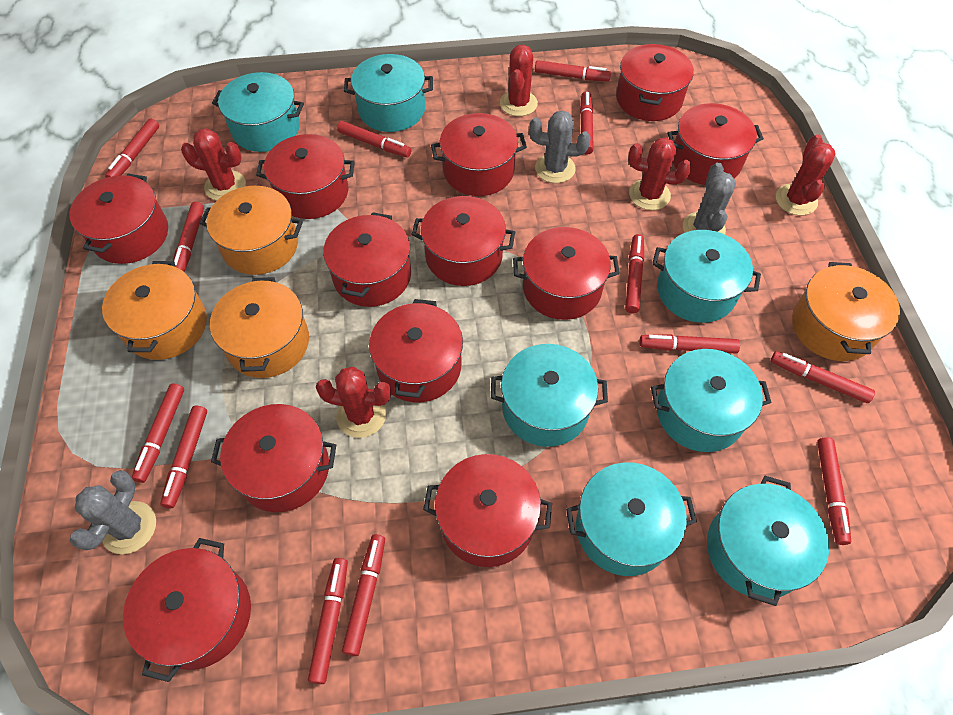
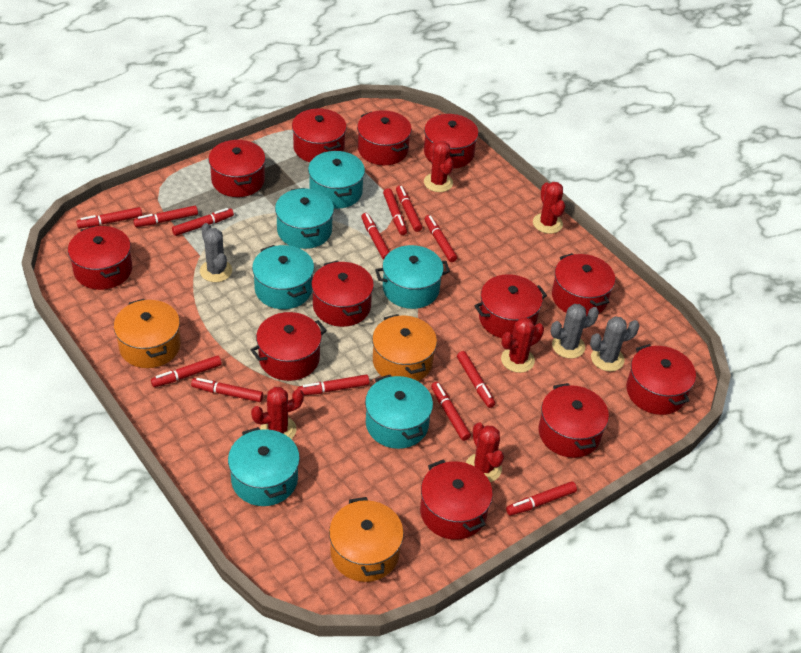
orange pot: 4 -> 3
turquoise pot: 7 -> 6

